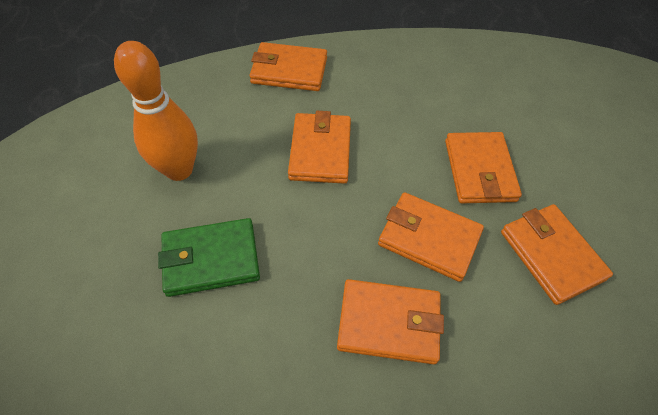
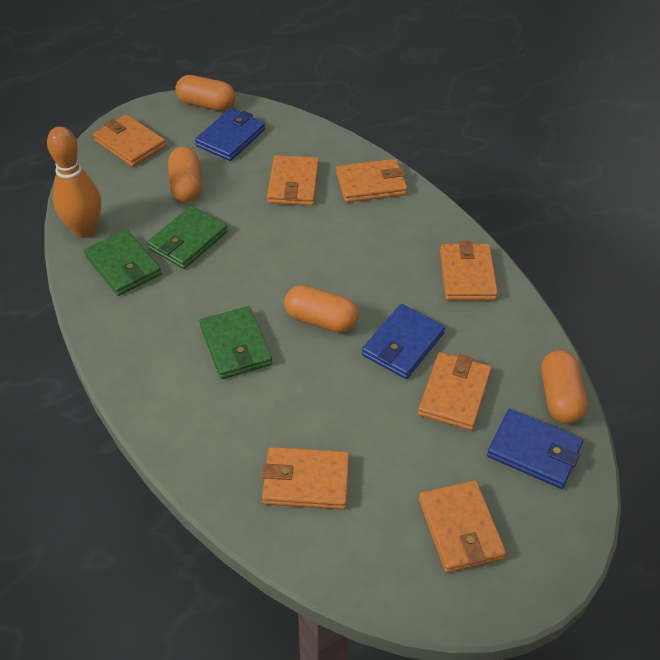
blue wallet: 0 -> 3
green wallet: 1 -> 3
orange capsule: 0 -> 4
orange wallet: 6 -> 7

